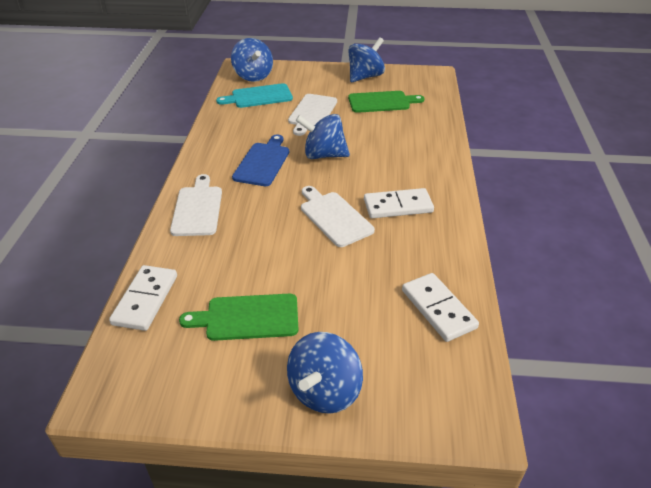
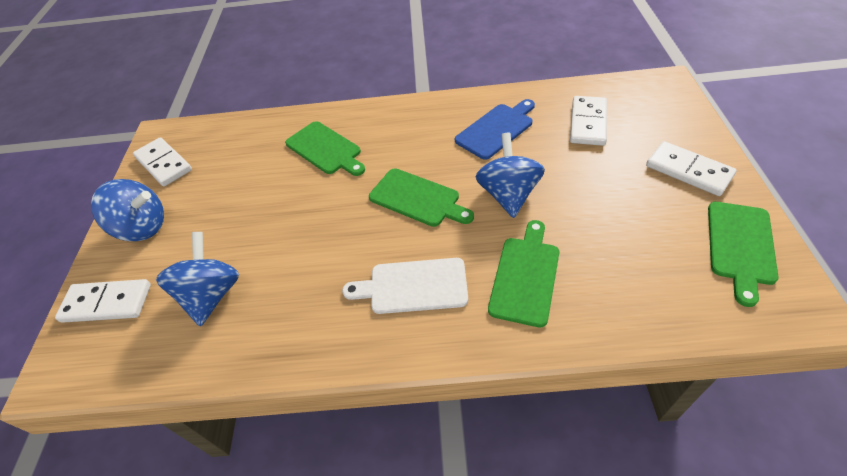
blue spinning top: 4 -> 3
green cutting board: 2 -> 4
turquoise cutting board: 1 -> 0
white cutting board: 3 -> 1
white domino: 3 -> 4

